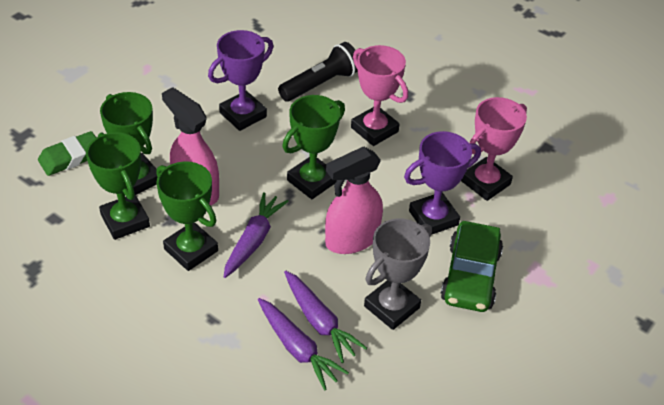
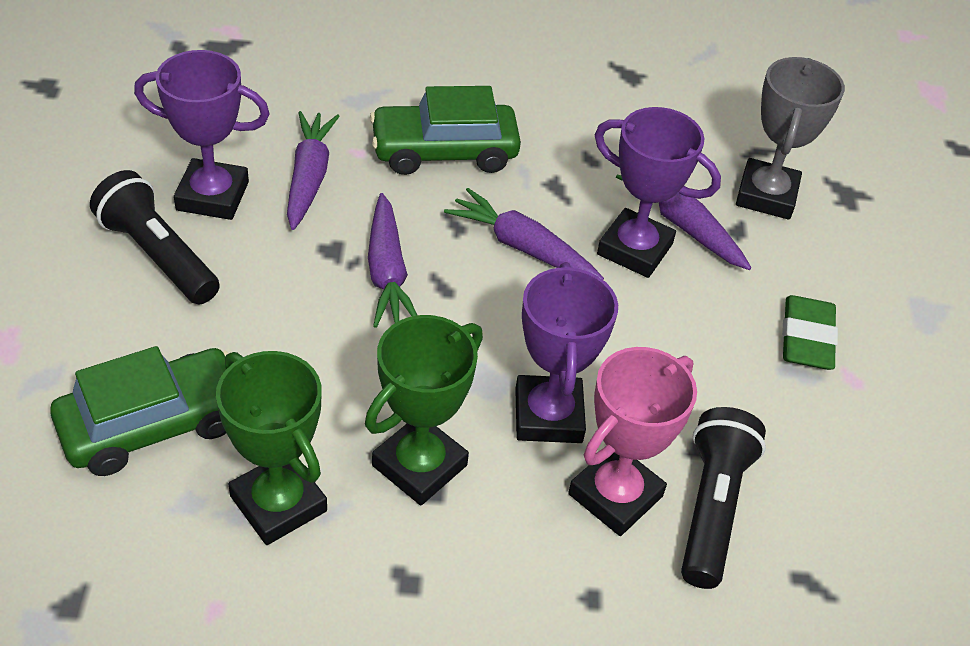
black flashlight: 1 -> 2
green car: 1 -> 2
green trophy: 4 -> 2
pink spray bottle: 2 -> 0
pink trophy: 2 -> 1
purple carrot: 3 -> 4
purple trophy: 2 -> 3

